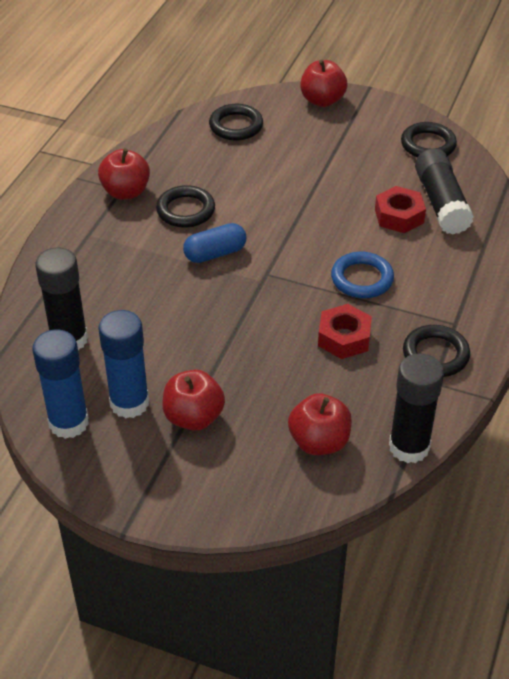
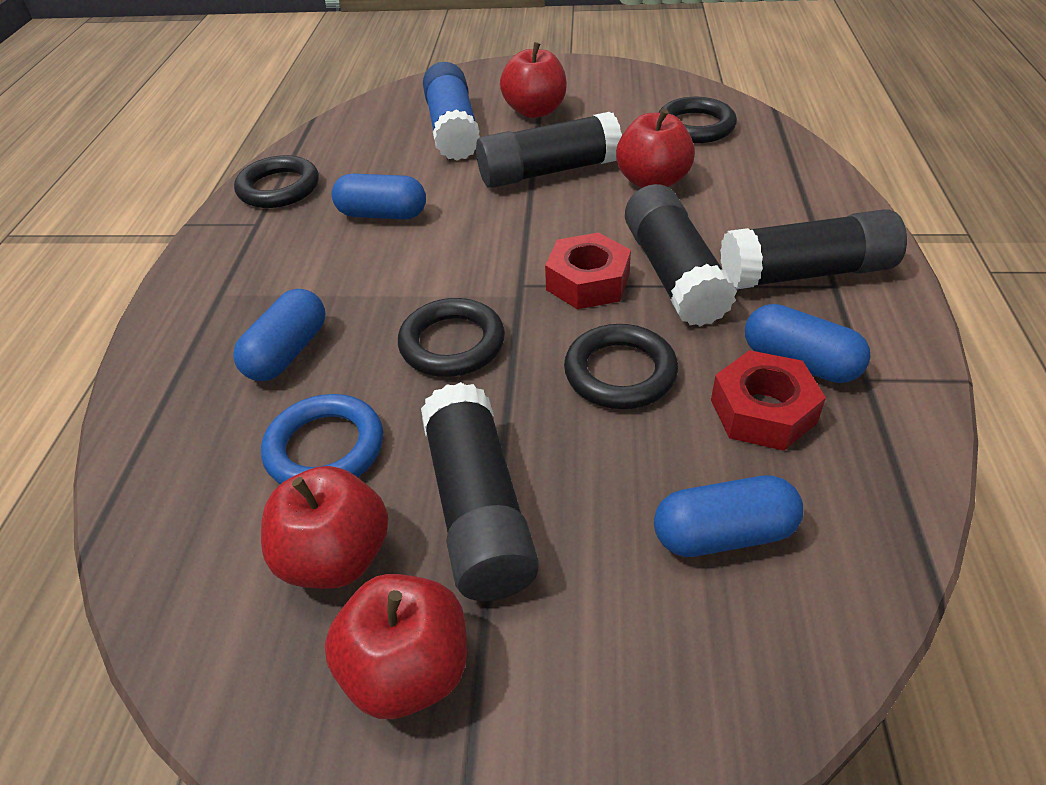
black glue stick: 3 -> 4
blue capsule: 1 -> 4
blue glue stick: 2 -> 1

